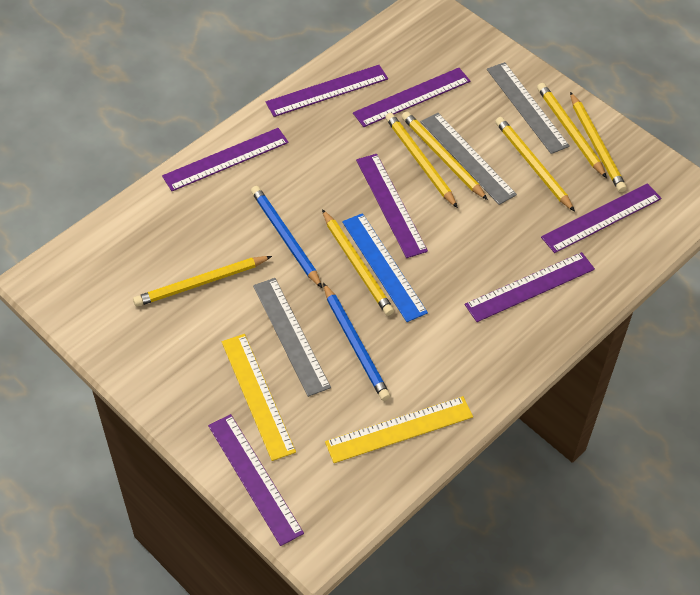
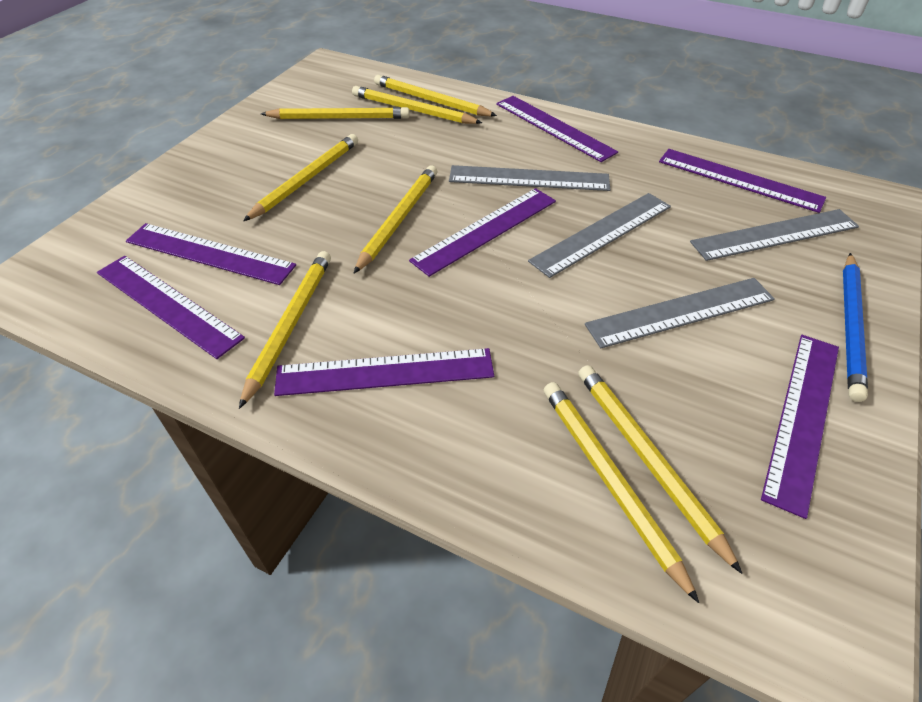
blue pencil: 2 -> 1
blue ruler: 1 -> 0
grey ruler: 3 -> 4
yellow pencil: 7 -> 8
yellow ruler: 2 -> 0

